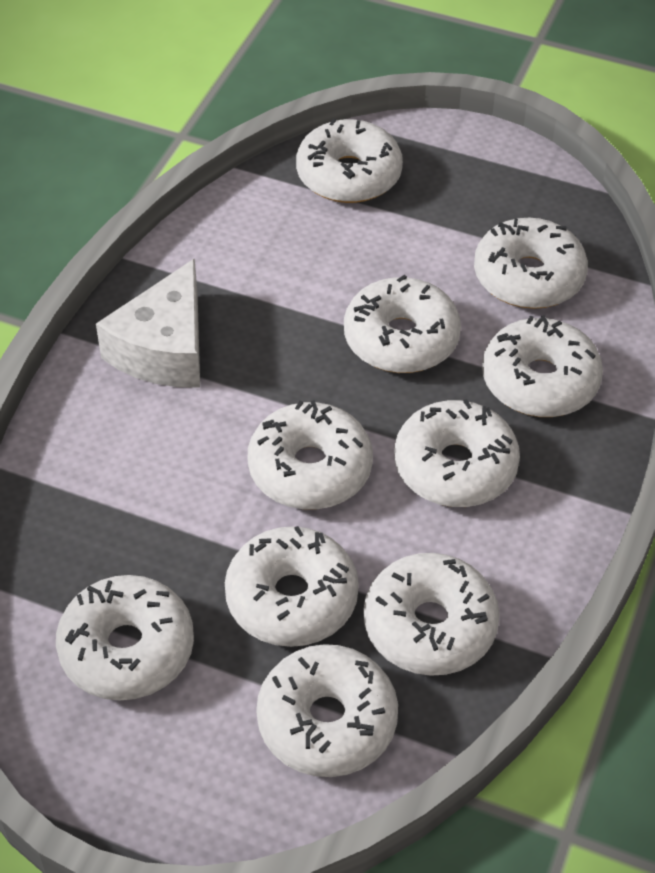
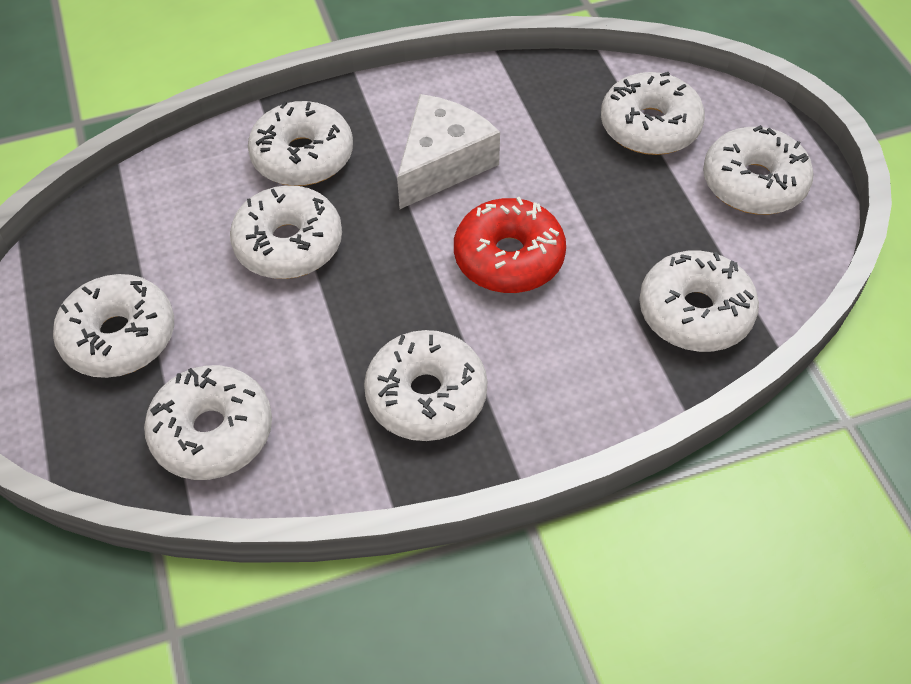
red donut: 0 -> 1
white donut: 10 -> 8

